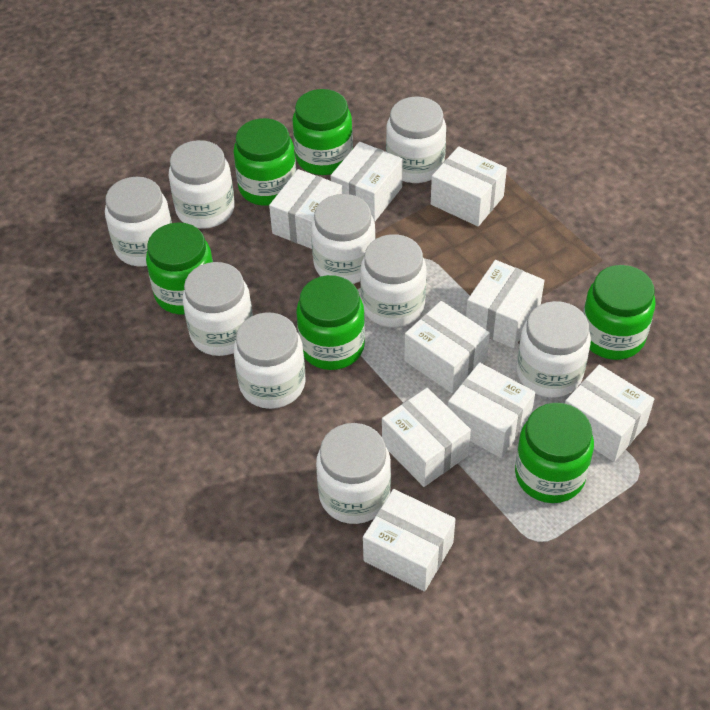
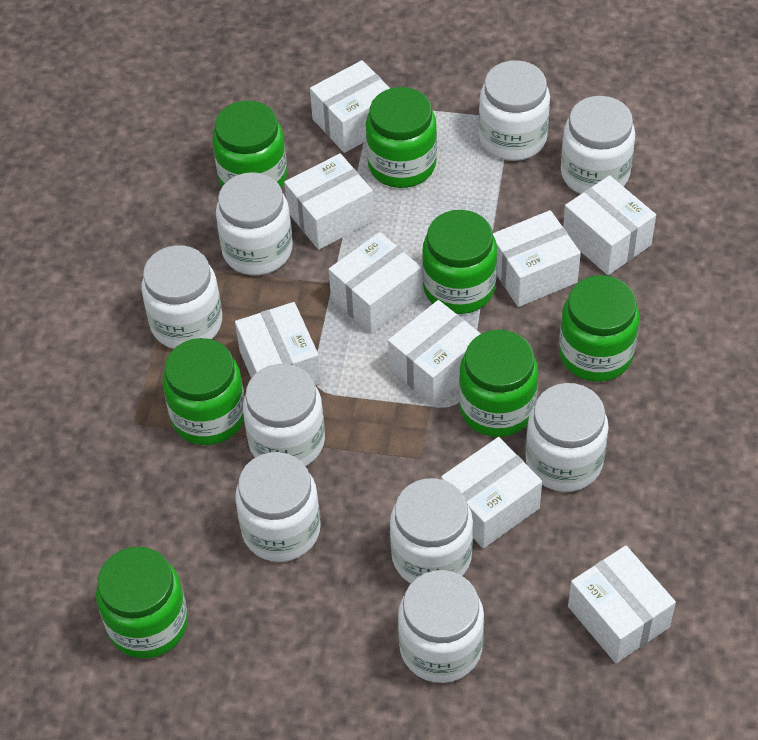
green jar: 6 -> 7

